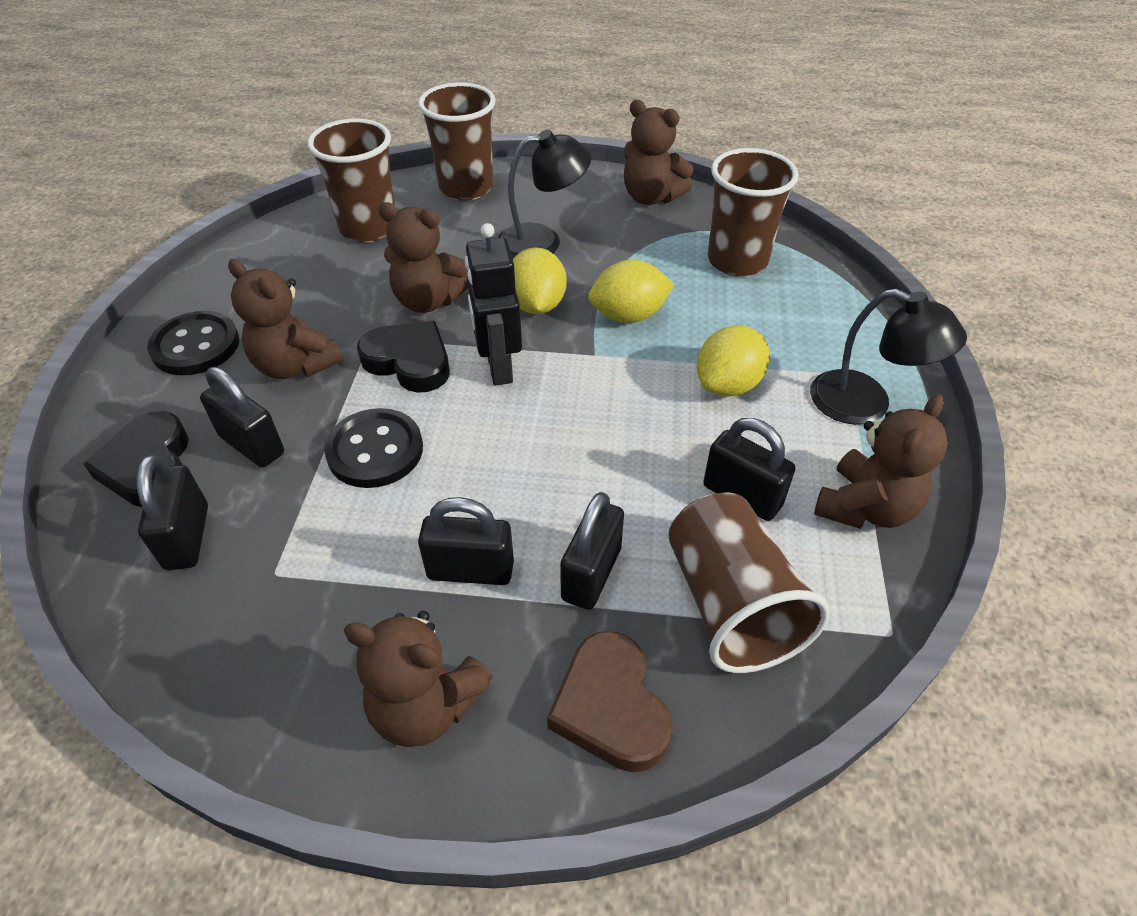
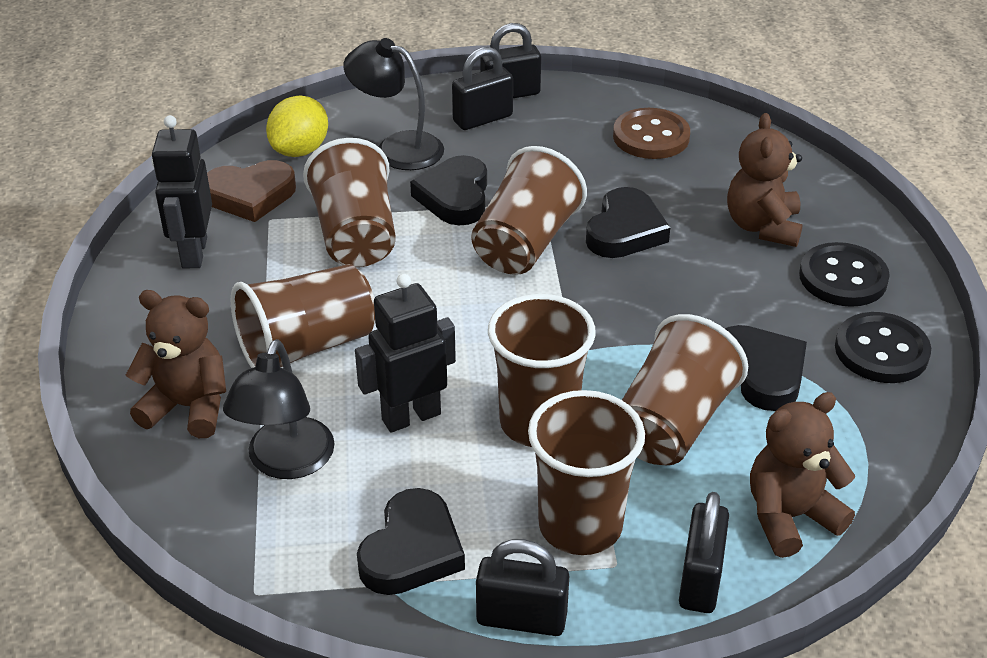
black heart: 2 -> 4
black padlock: 5 -> 4
black robot: 1 -> 2
brown button: 0 -> 1
brown cup: 4 -> 6
brown teddy bear: 5 -> 3
yellow lemon: 3 -> 1

